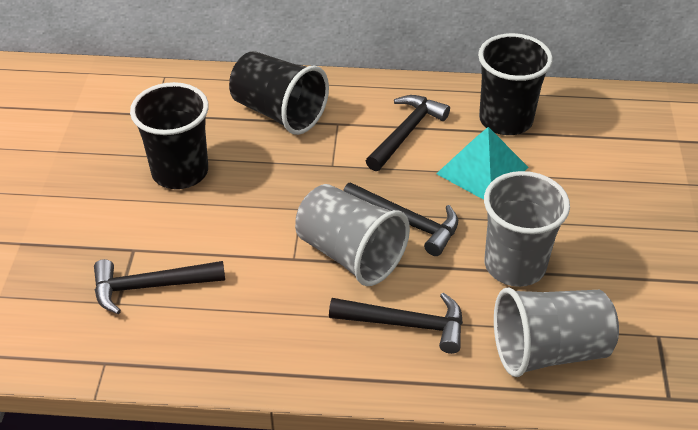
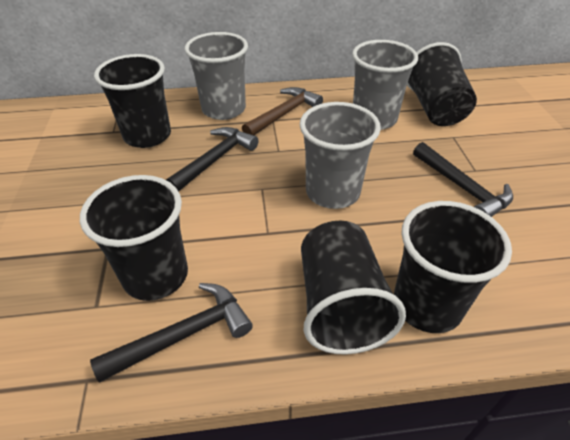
black cup: 3 -> 5
black hammer: 4 -> 3
brown hammer: 0 -> 1
turquoise pyramid: 1 -> 0

